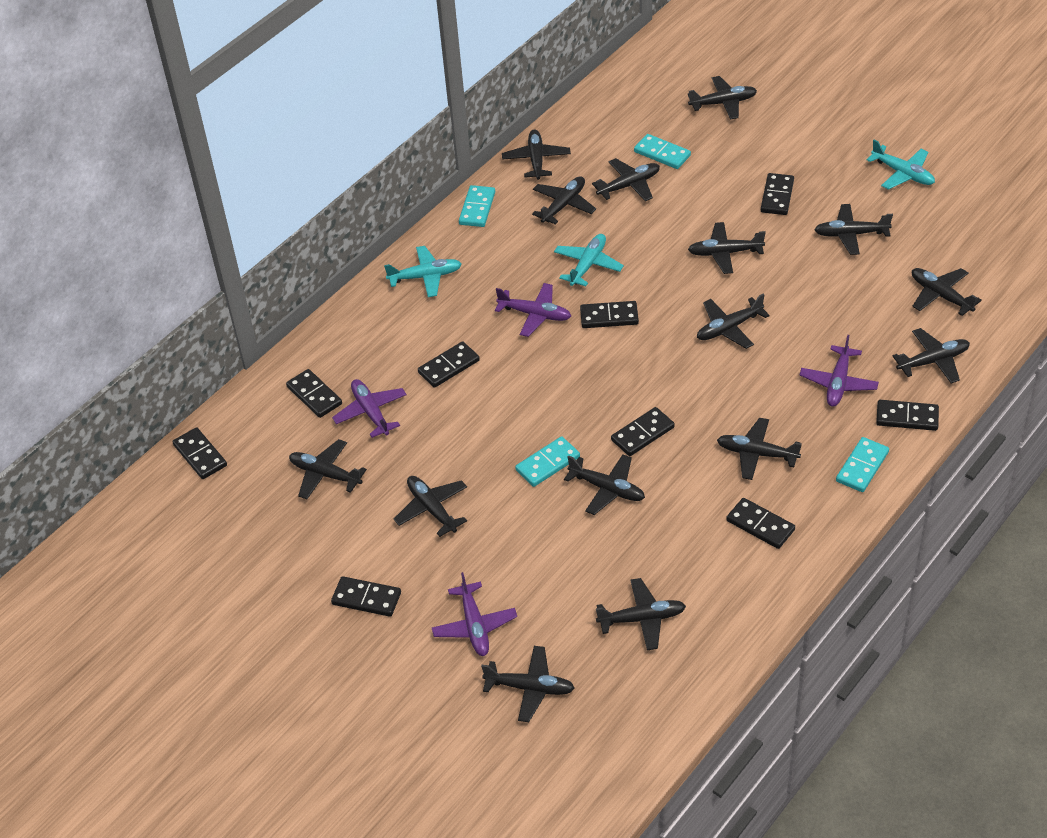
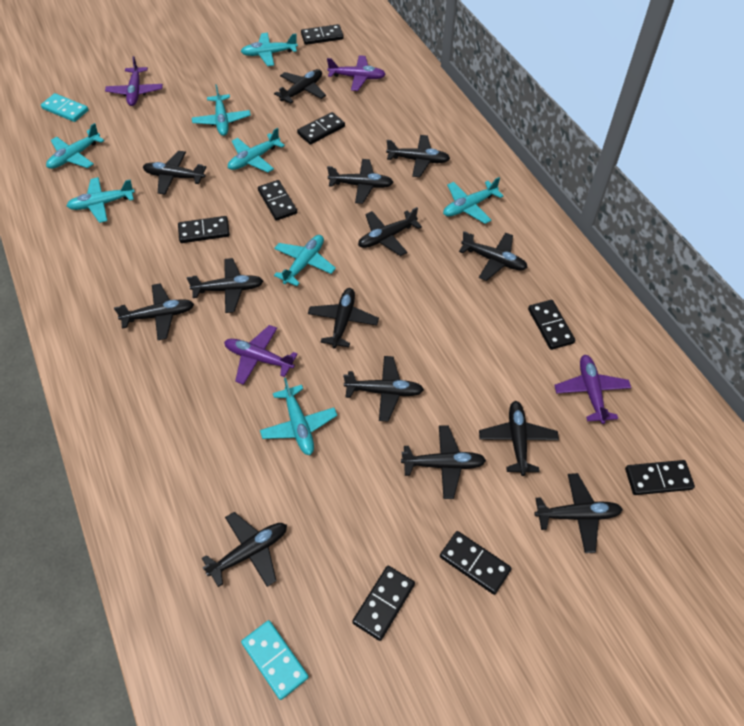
black domino: 9 -> 8
black plane: 15 -> 14
turquoise domino: 4 -> 2
turquoise plane: 3 -> 8

